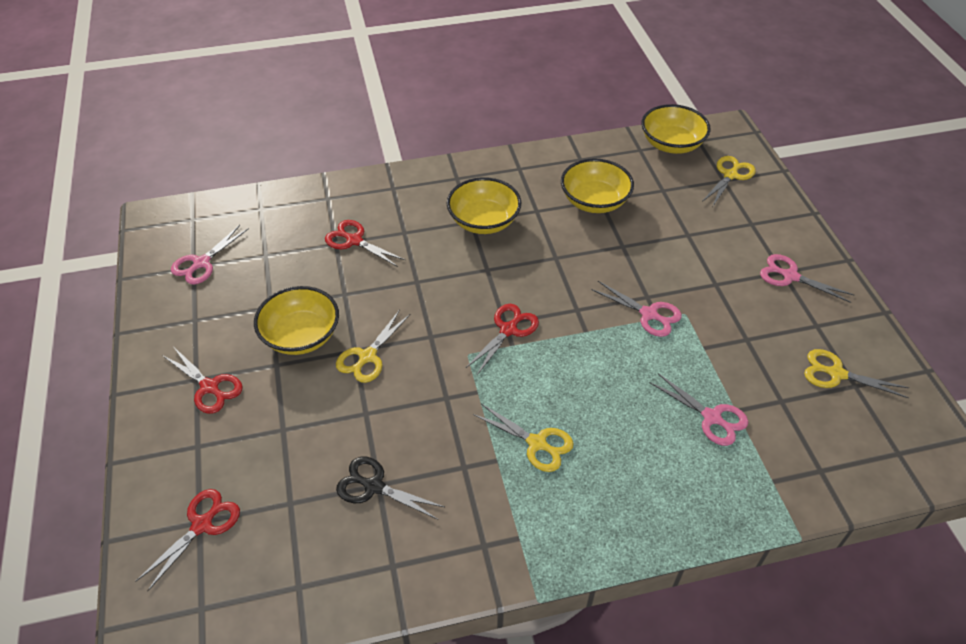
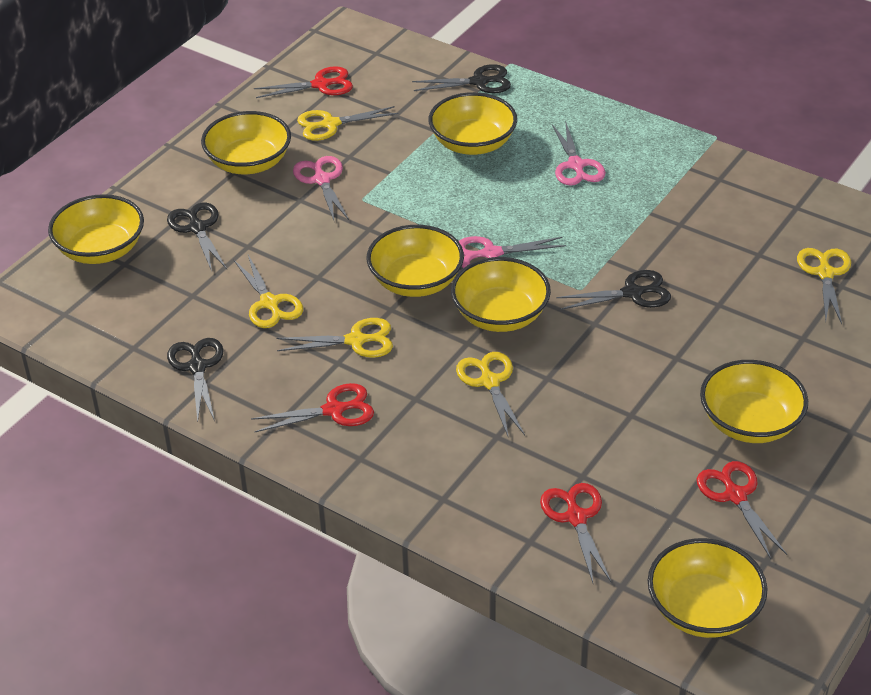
black scissors: 1 -> 4
pink scissors: 4 -> 3
yellow bowl: 4 -> 7
yellow scissors: 4 -> 5

